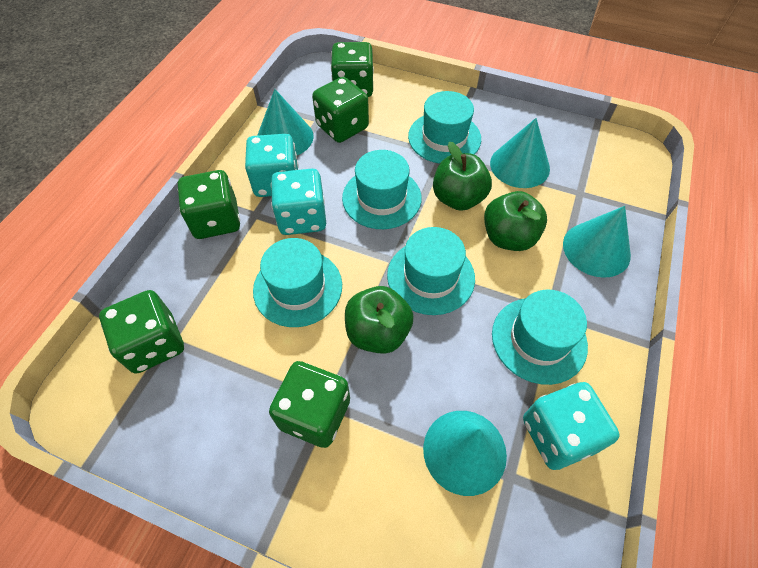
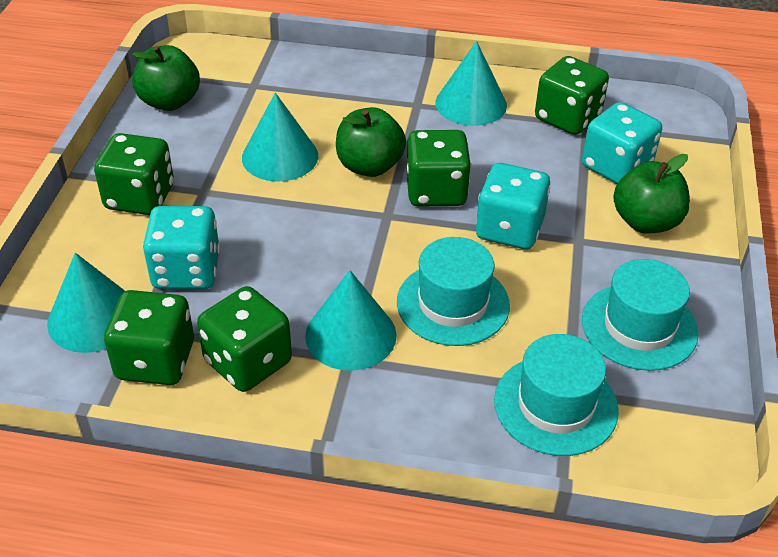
turquoise hat: 5 -> 3

